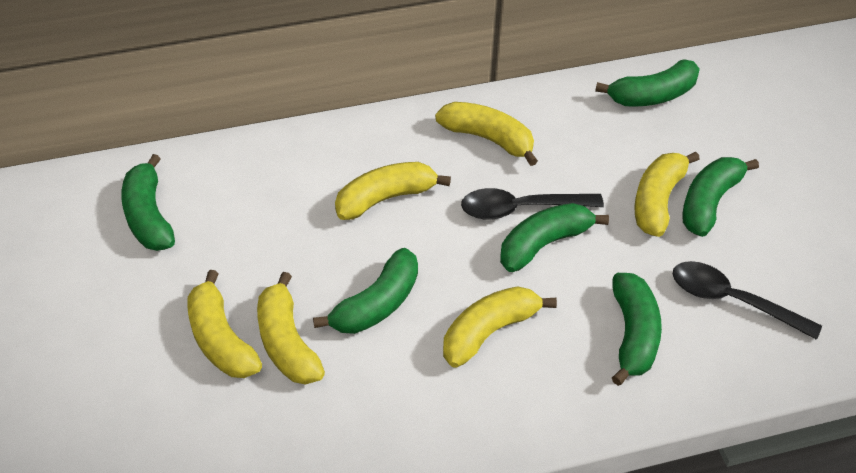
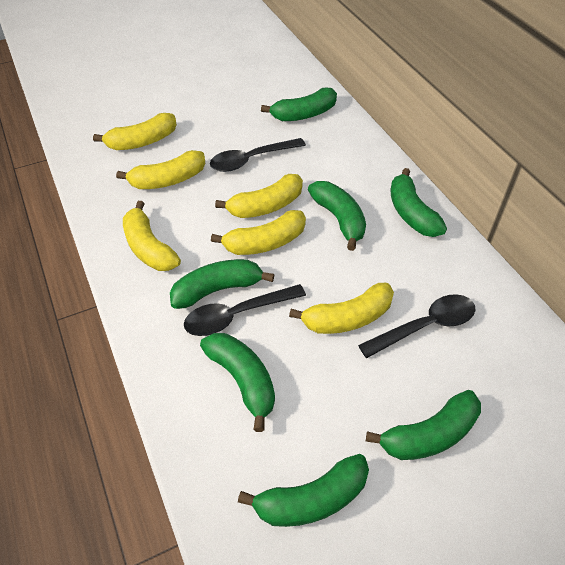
black spoon: 2 -> 3
green banana: 6 -> 7

